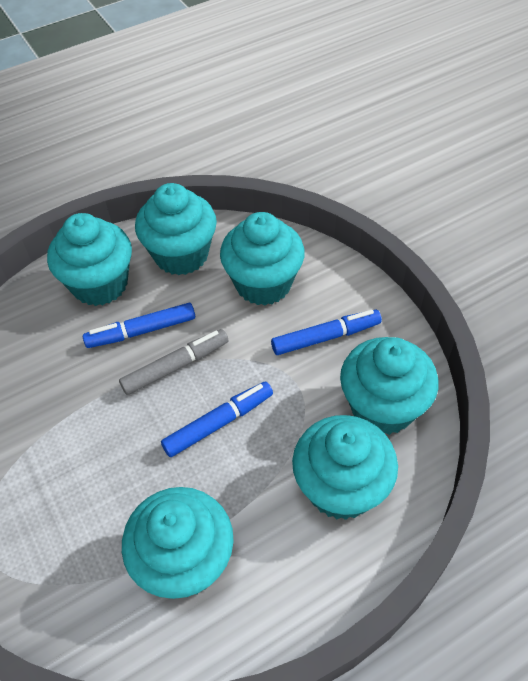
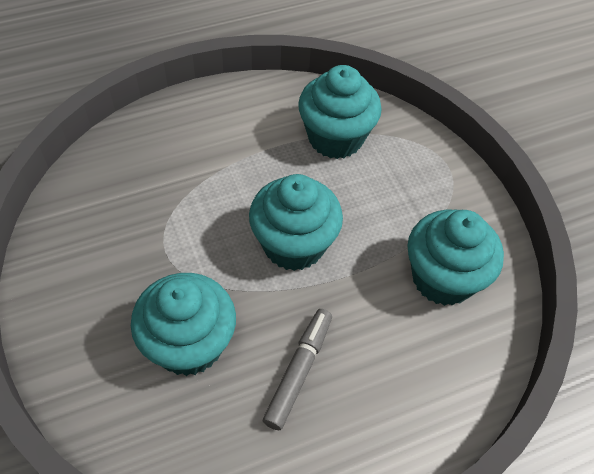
blue marker: 3 -> 0
turquoise cupcake: 6 -> 4

